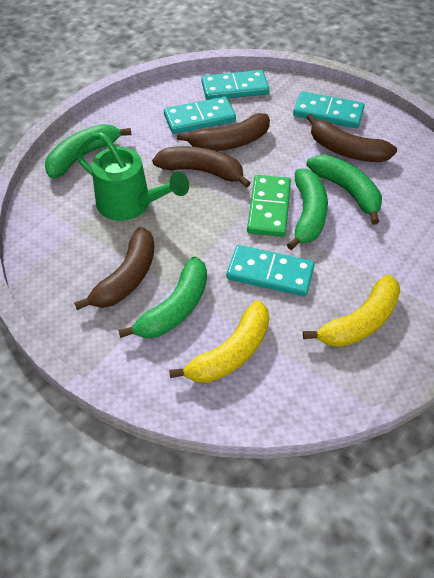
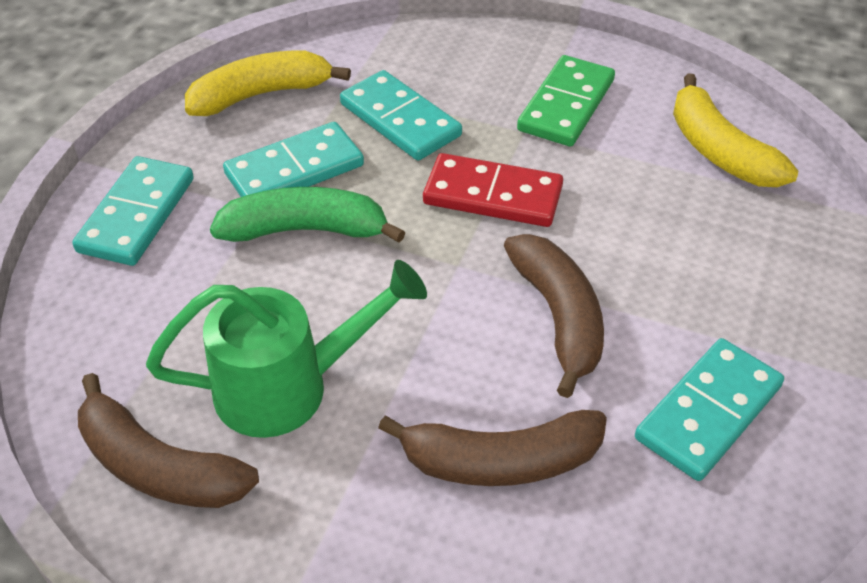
brown banana: 4 -> 3
green banana: 4 -> 1
red domino: 0 -> 1

